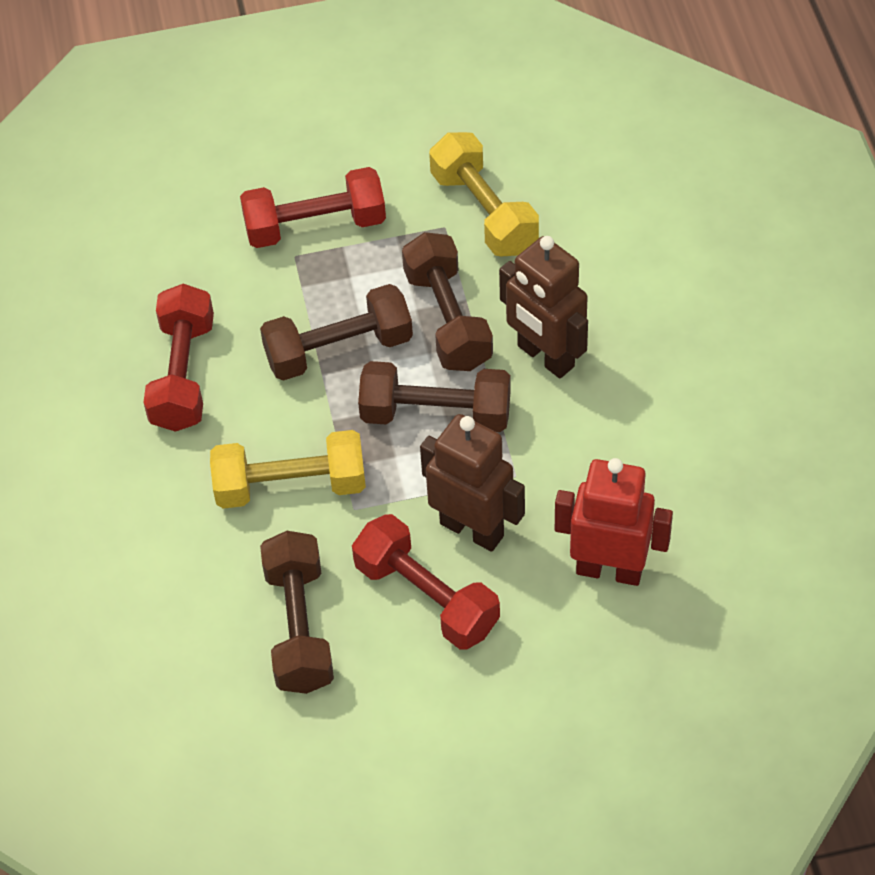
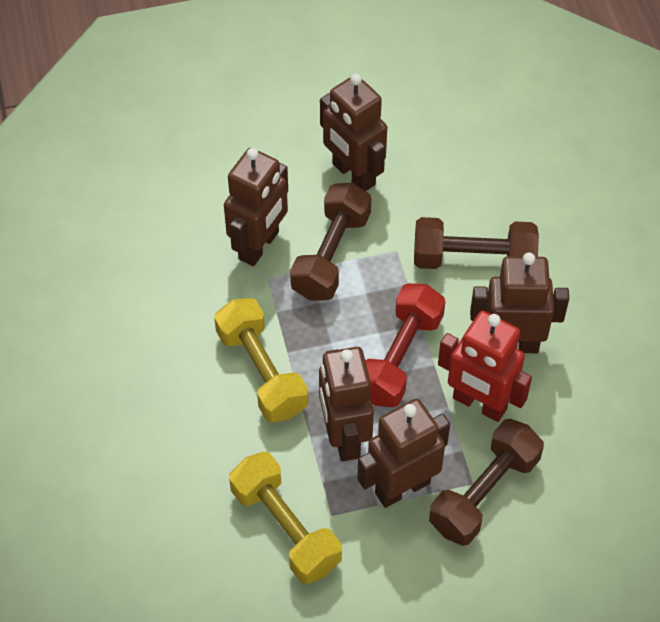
brown dumbbell: 4 -> 3
brown robot: 2 -> 5
red dumbbell: 3 -> 1

